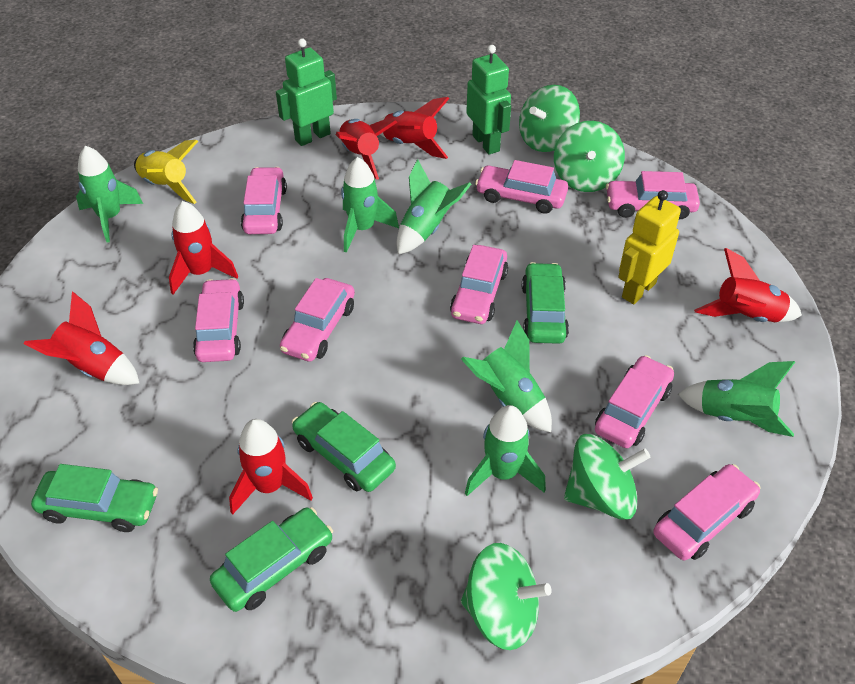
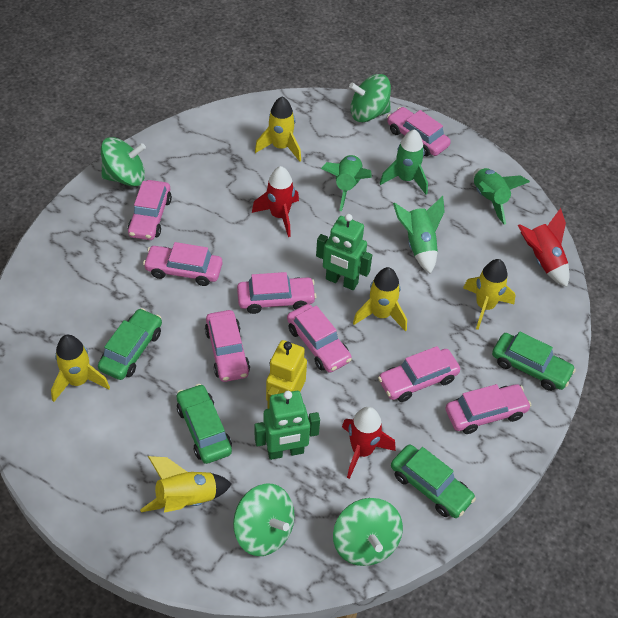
green rocket: 6 -> 4
red rocket: 6 -> 3
yellow rocket: 1 -> 5

